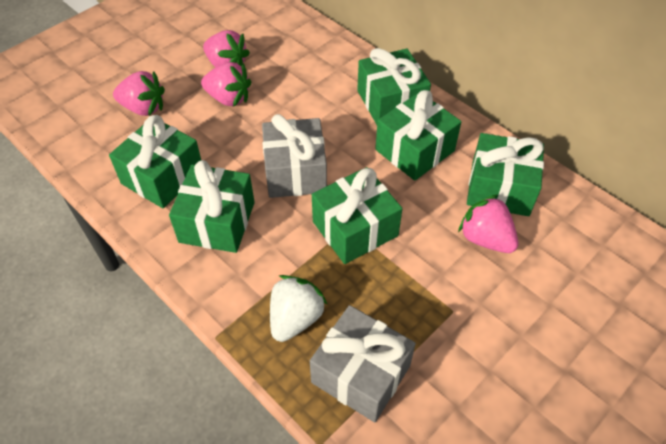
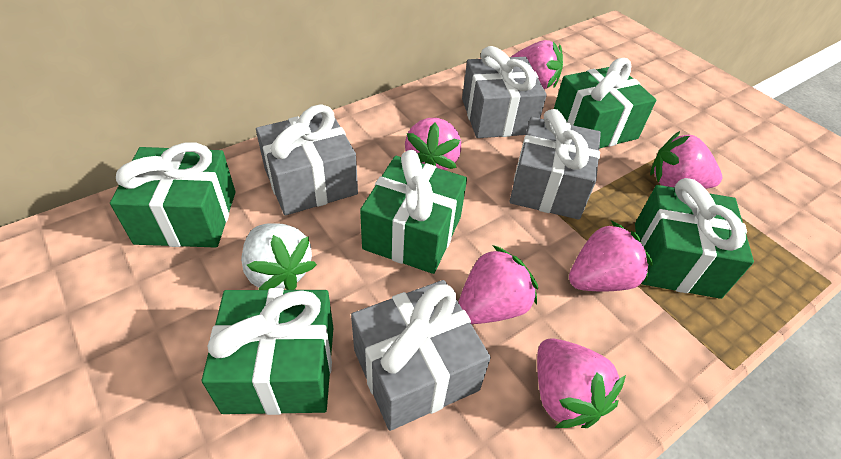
green gift: 6 -> 5
grey gift: 2 -> 4
pink strawberry: 4 -> 6

